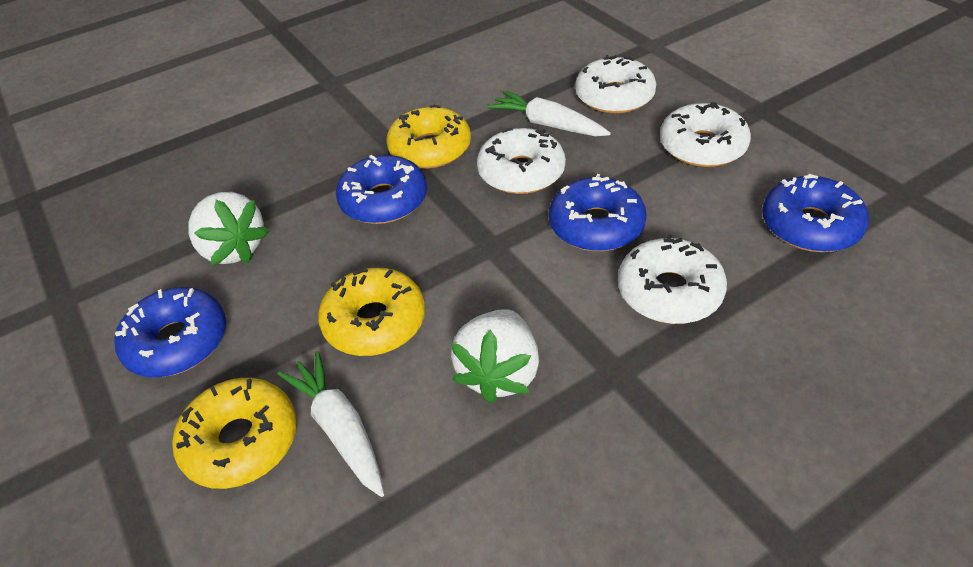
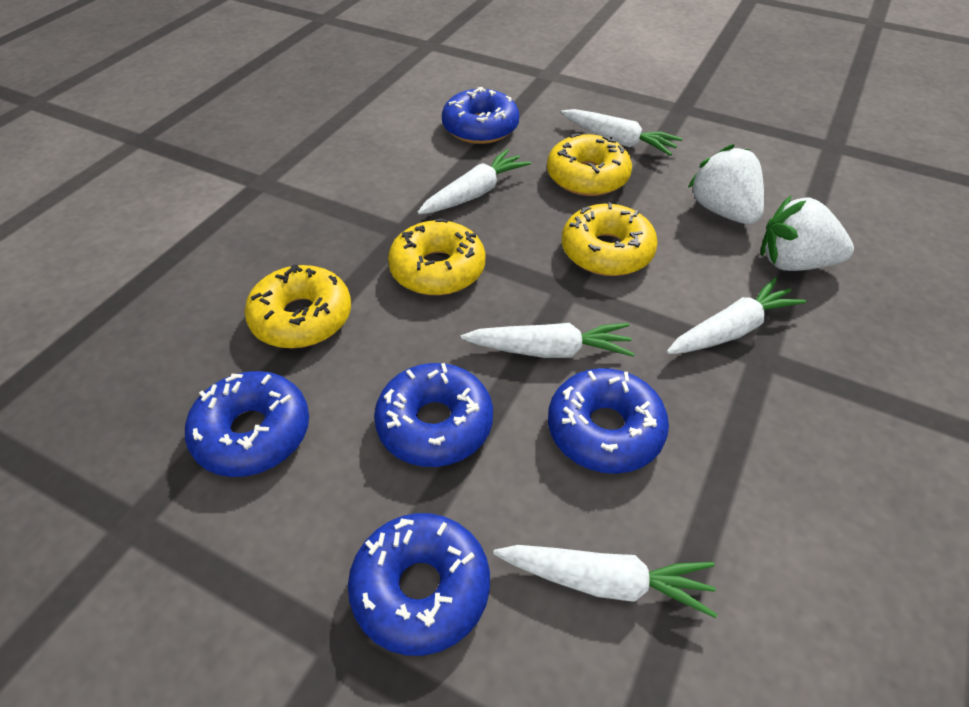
blue donut: 4 -> 5
white carrot: 2 -> 5
white donut: 4 -> 0
yellow donut: 3 -> 4

